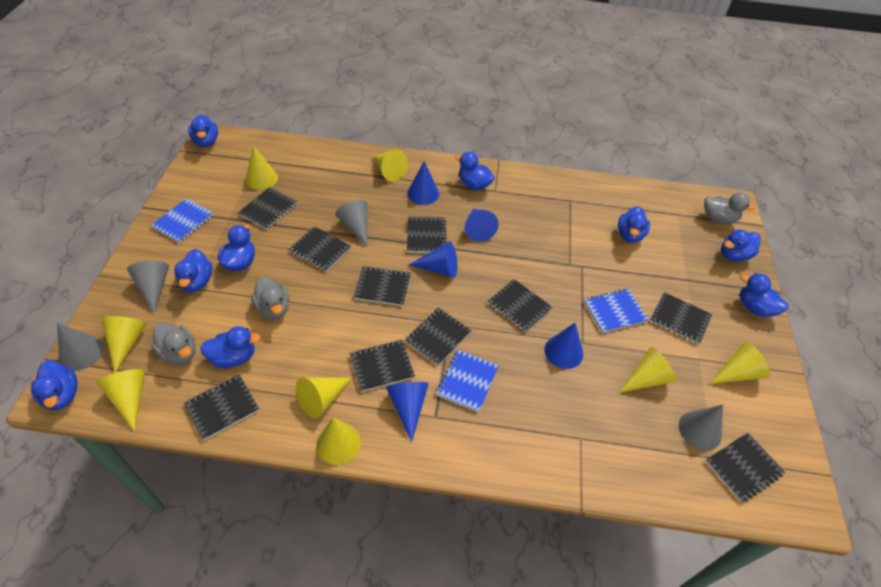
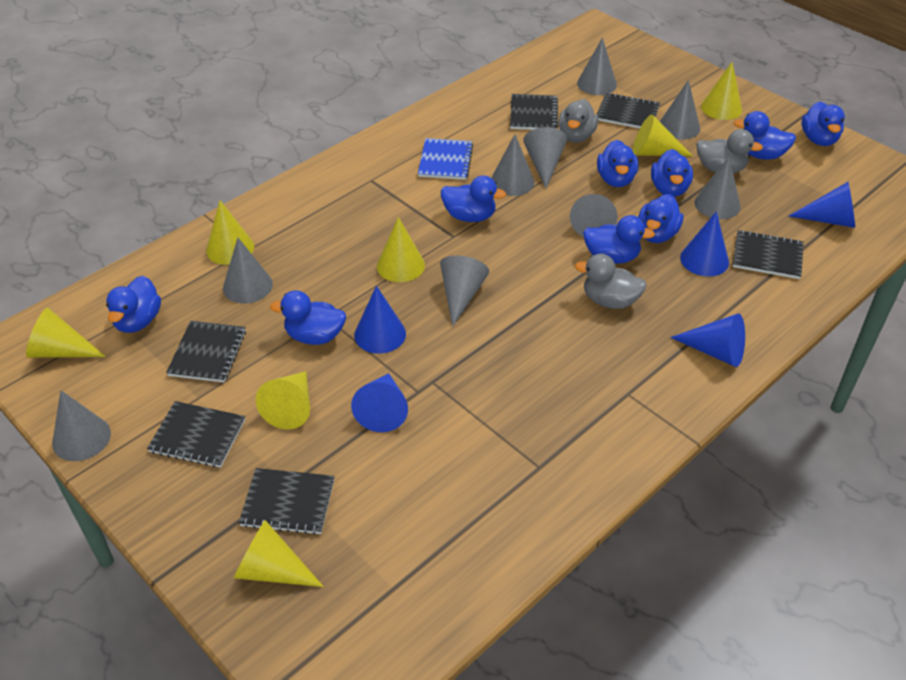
black notebook: 10 -> 6
blue notebook: 3 -> 1
grey cone: 4 -> 9
yellow cone: 8 -> 7

